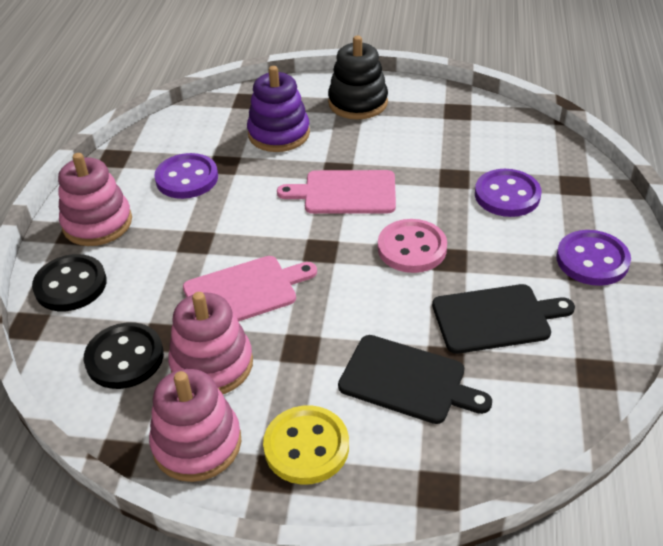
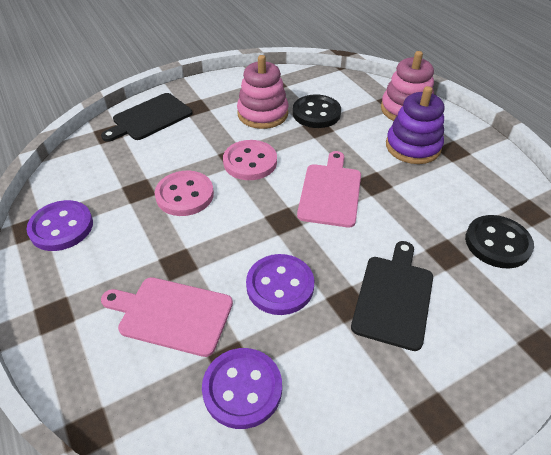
black stacking toy: 1 -> 0
pink button: 1 -> 2
pink stacking toy: 3 -> 2
yellow button: 1 -> 0

